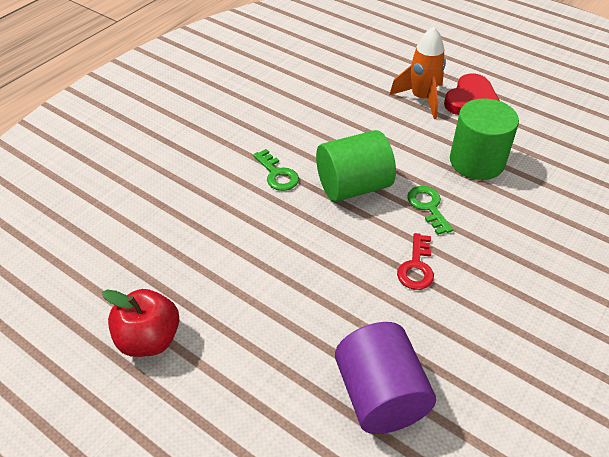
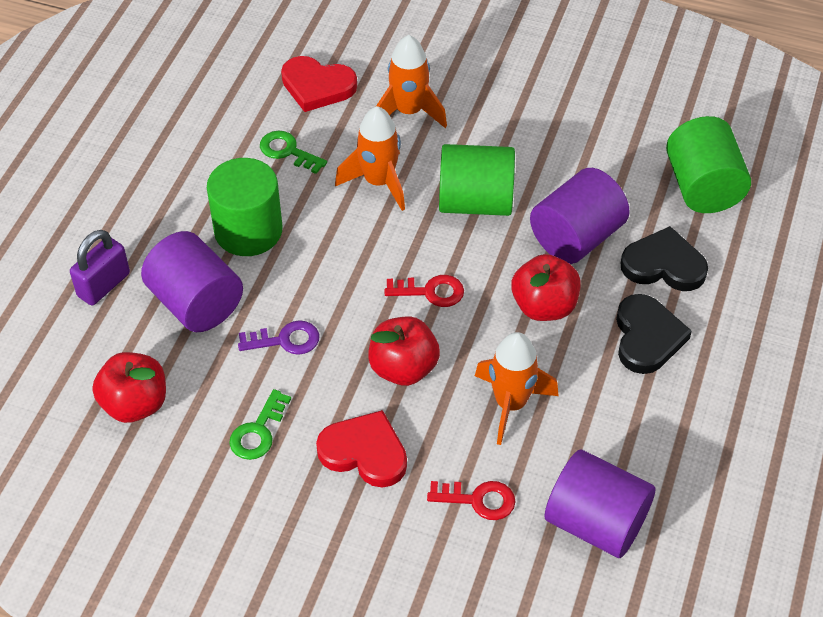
black heart: 0 -> 2
green cylinder: 2 -> 3
orange rocket: 1 -> 3
purple cylinder: 1 -> 3
purple key: 0 -> 1
purple padlock: 0 -> 1
red apple: 1 -> 3
red heart: 1 -> 2
red key: 1 -> 2

